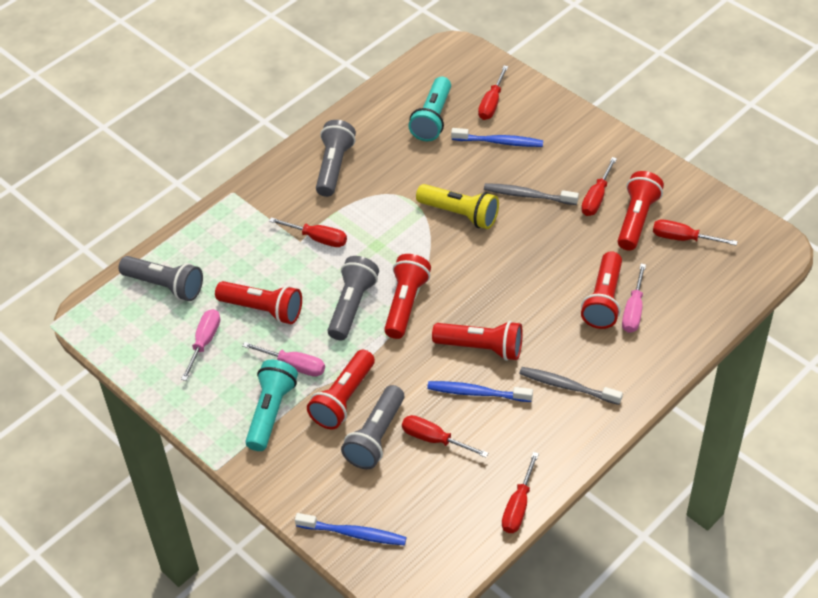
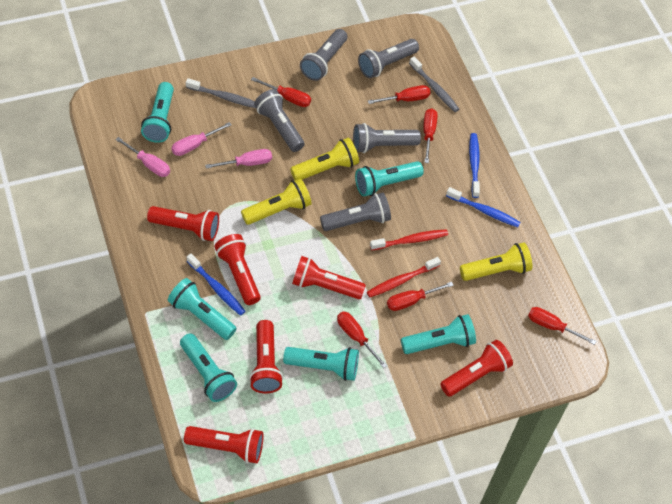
grey flashlight: 4 -> 5
red toothbrush: 0 -> 2
turquoise flashlight: 2 -> 6
yellow flashlight: 1 -> 3

